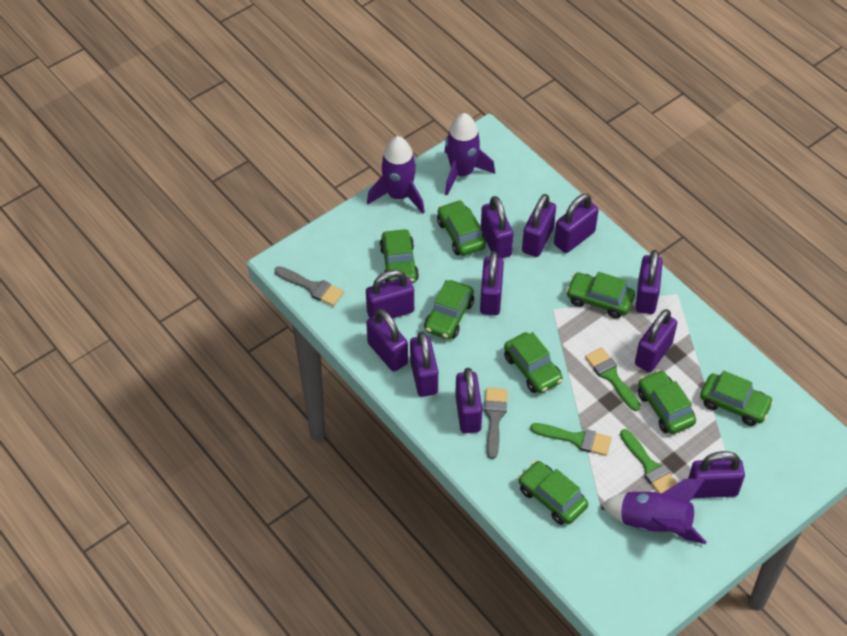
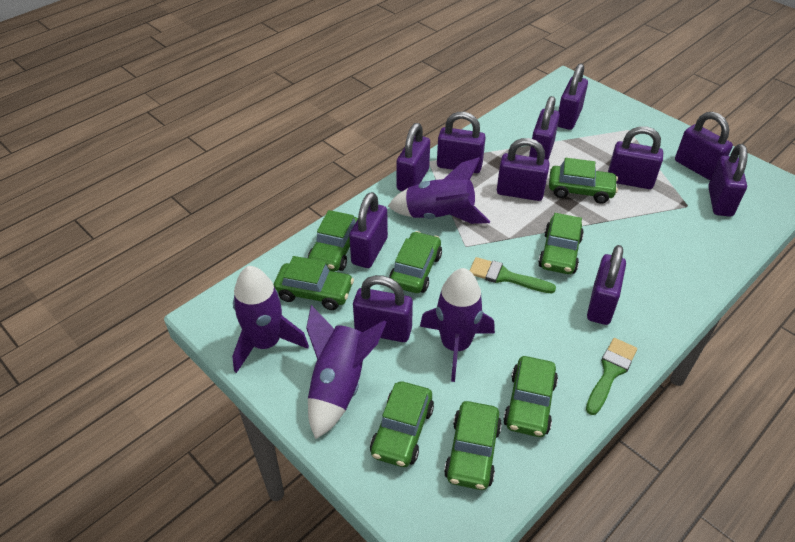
green brush: 3 -> 2
grey brush: 2 -> 0
purple rocket: 3 -> 4

